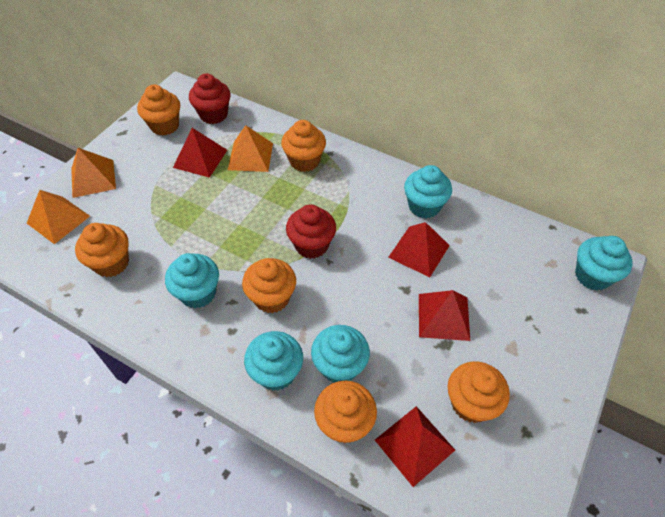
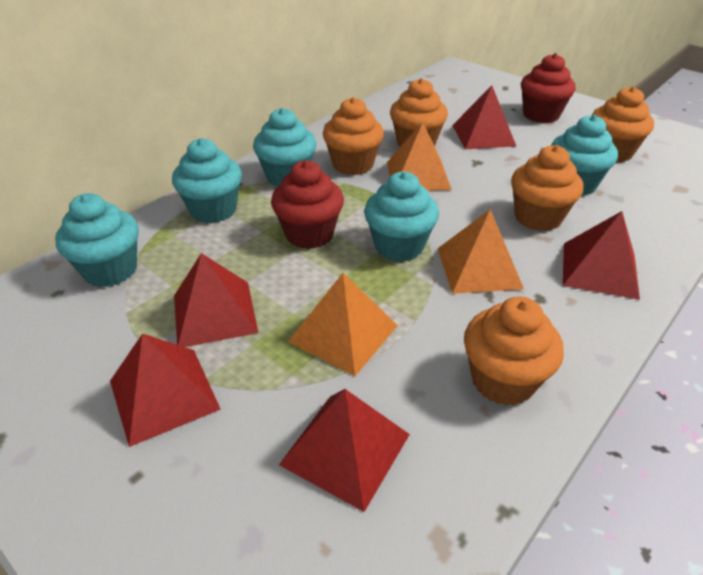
orange cupcake: 6 -> 5
red pyramid: 4 -> 5

